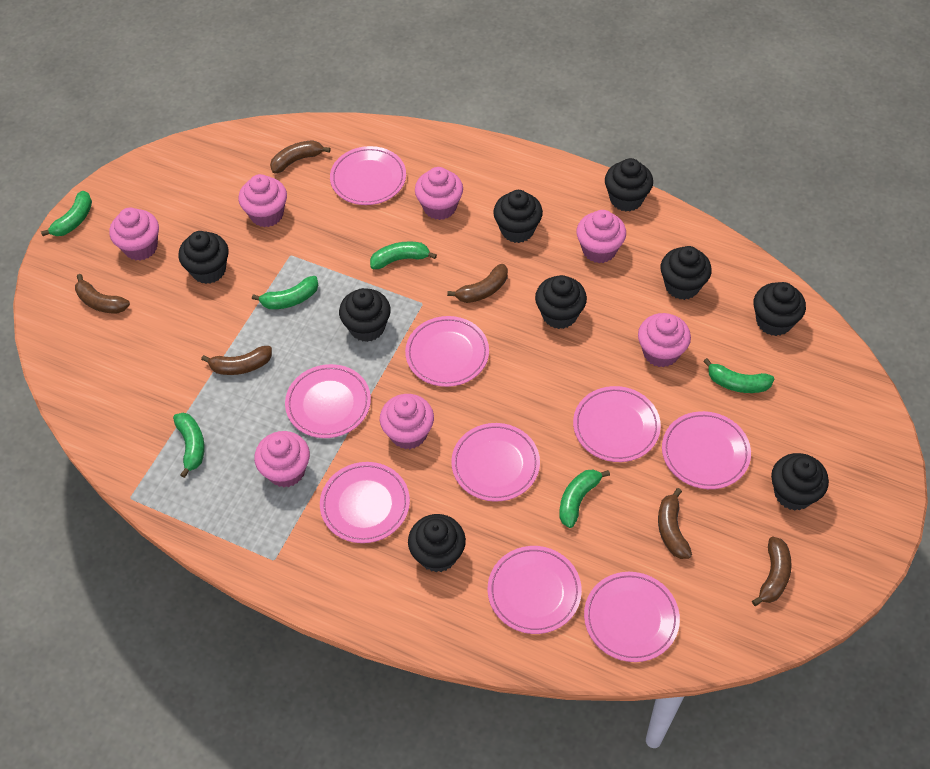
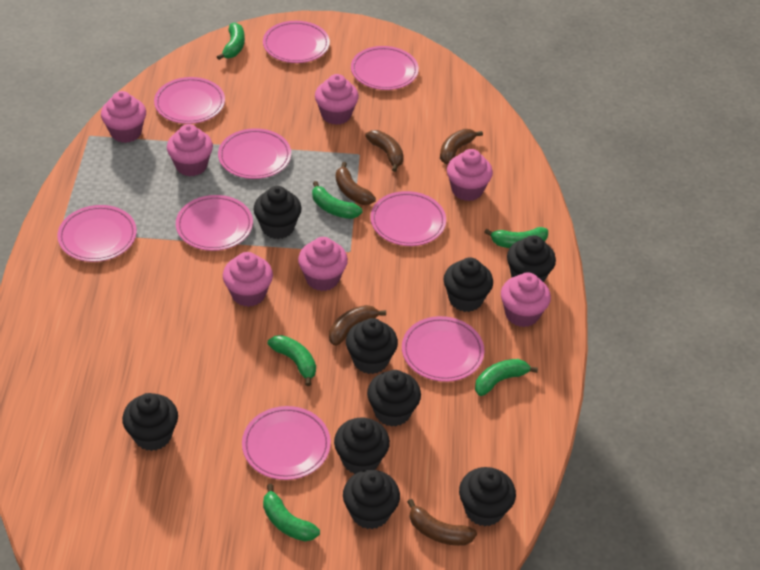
brown banana: 6 -> 5

